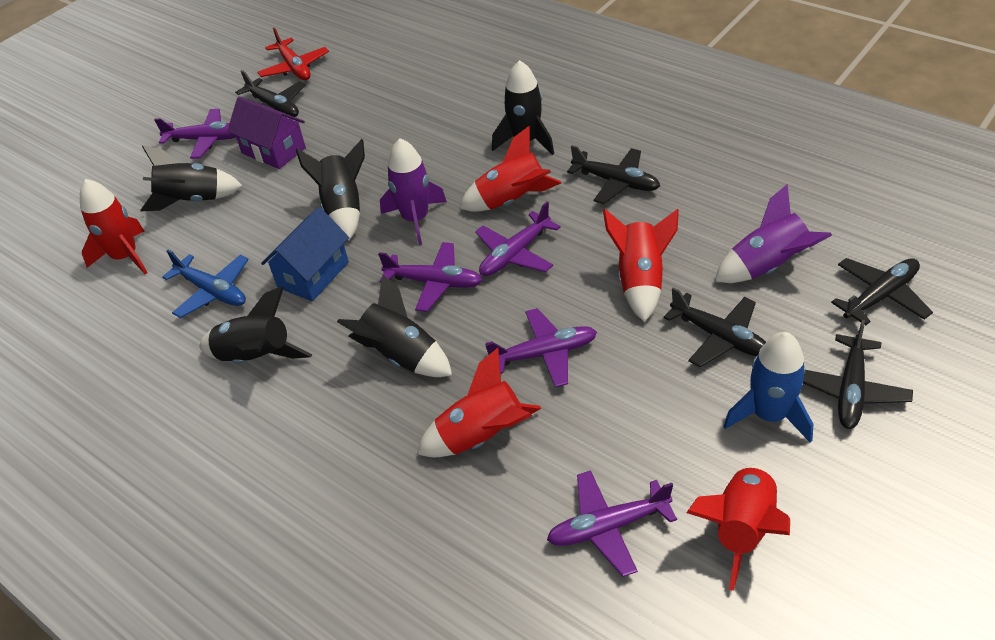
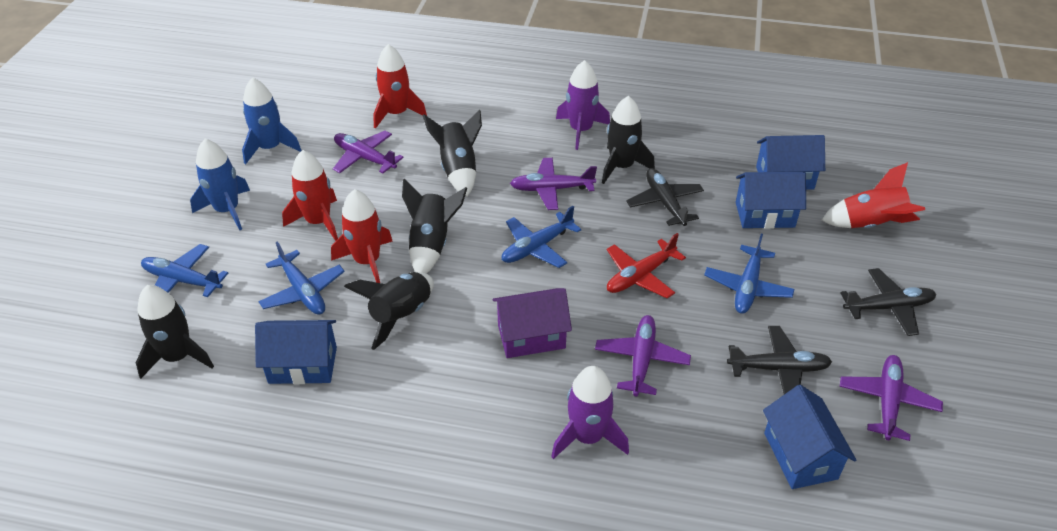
black plane: 5 -> 3
blue house: 1 -> 4
blue plane: 1 -> 4
blue rocket: 1 -> 2
purple plane: 5 -> 4
red rocket: 5 -> 4

